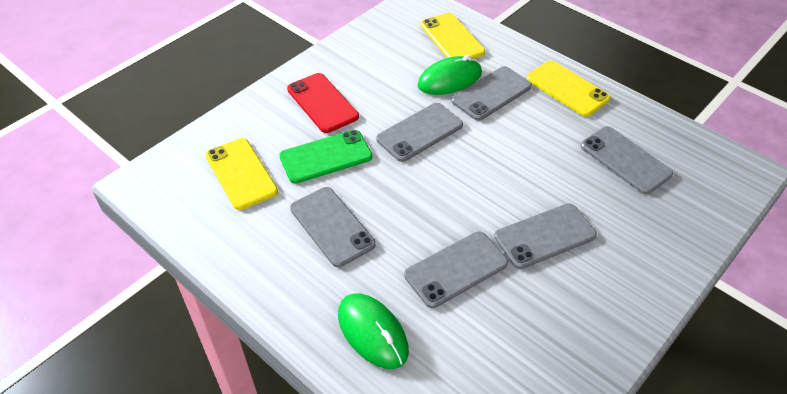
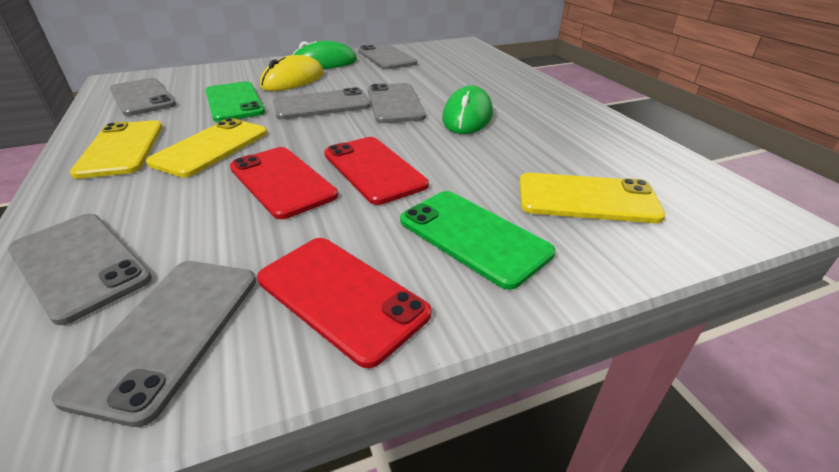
green phone: 1 -> 2
red phone: 1 -> 3
yellow mouse: 0 -> 1

